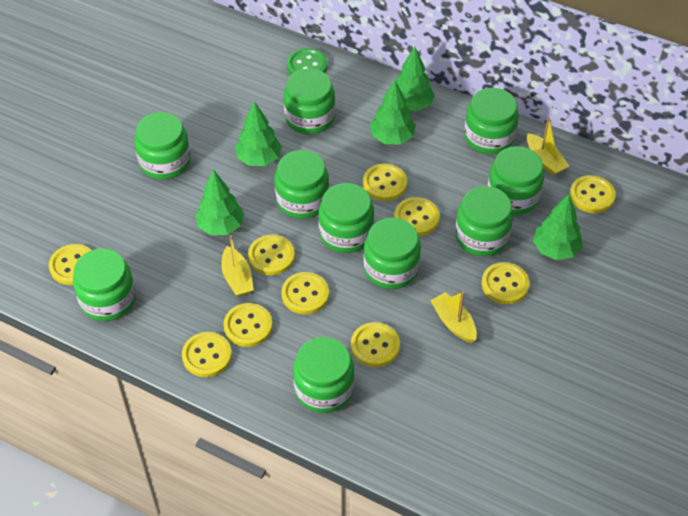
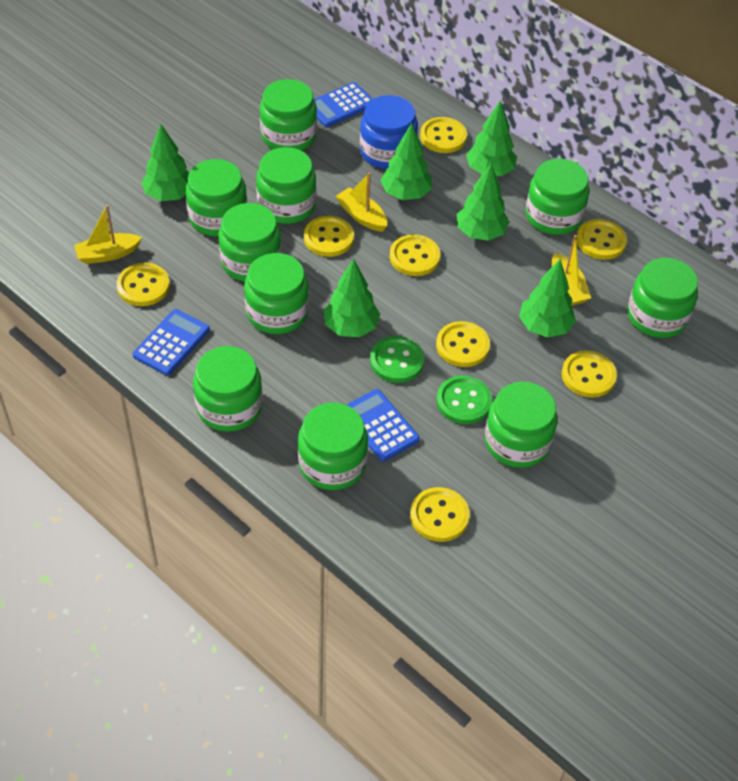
blue calculator: 0 -> 3
blue jar: 0 -> 1
green button: 1 -> 2
green tree: 5 -> 6
yellow button: 10 -> 8

